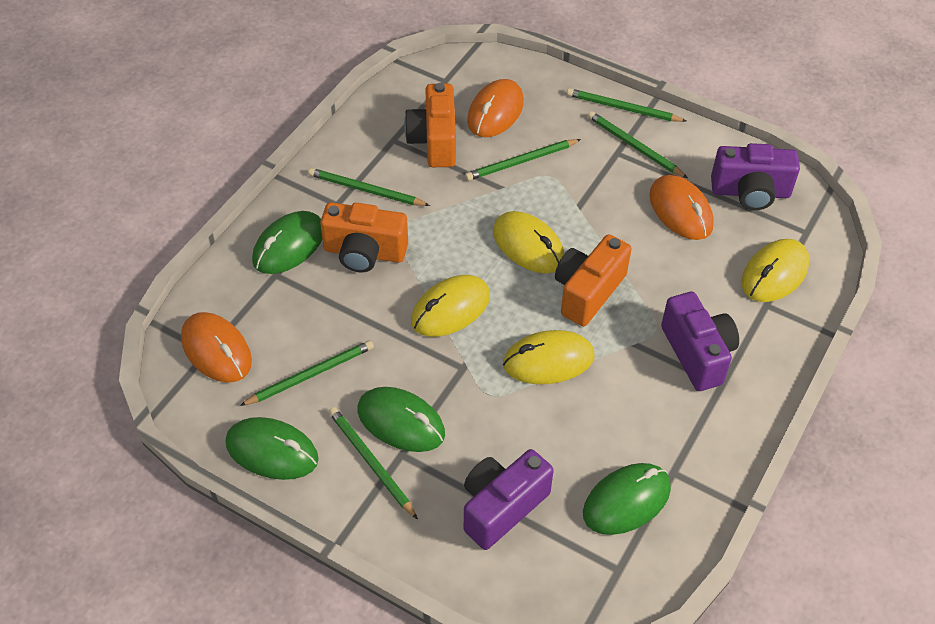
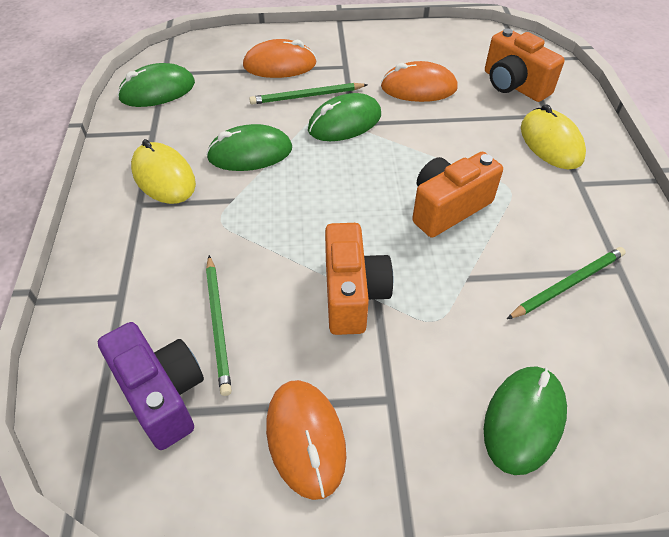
green pencil: 6 -> 3
purple camera: 3 -> 1
yellow mouse: 4 -> 2

